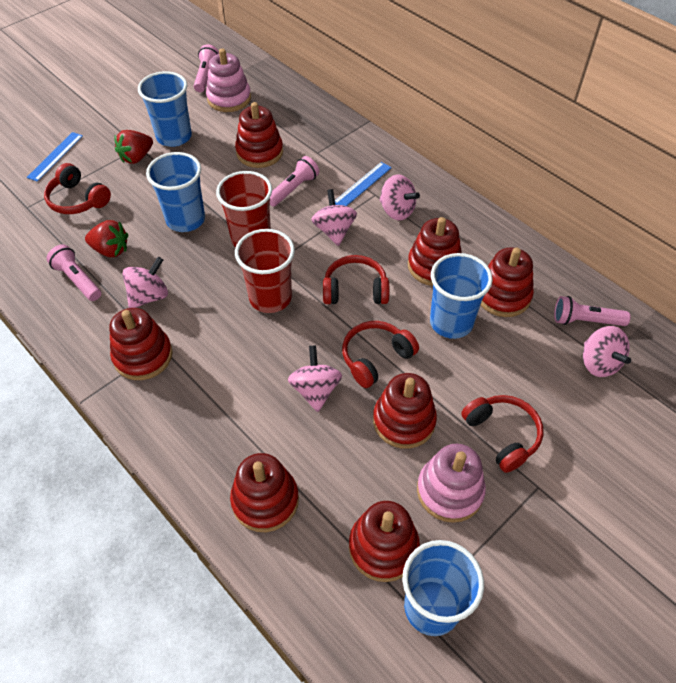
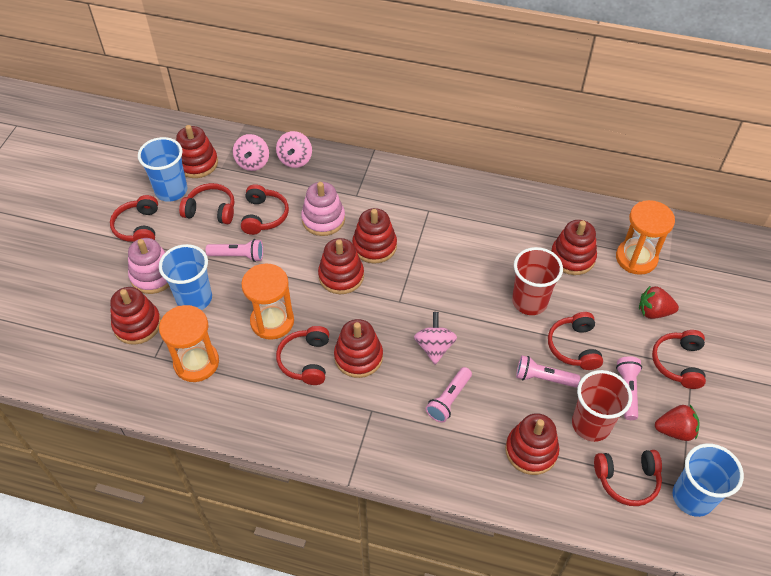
blue cup: 4 -> 3
blue ruler: 2 -> 0
orange hourglass: 0 -> 3
pink spinning top: 5 -> 3
red headphones: 4 -> 7

